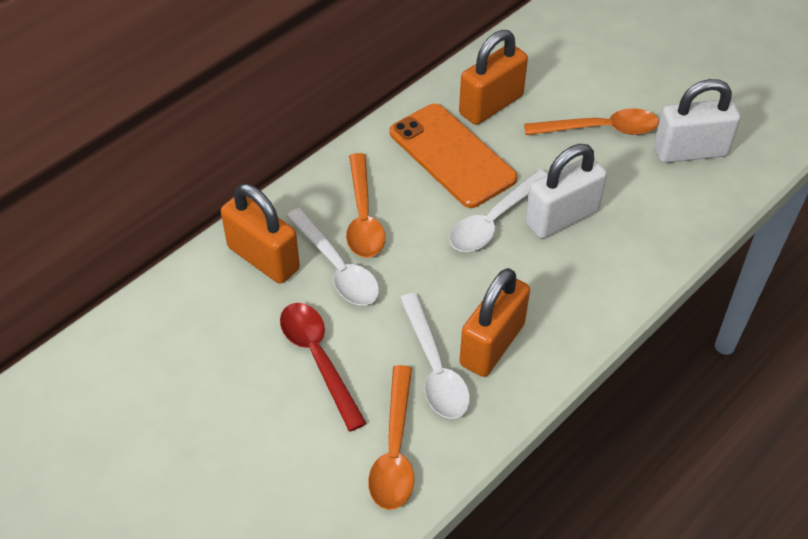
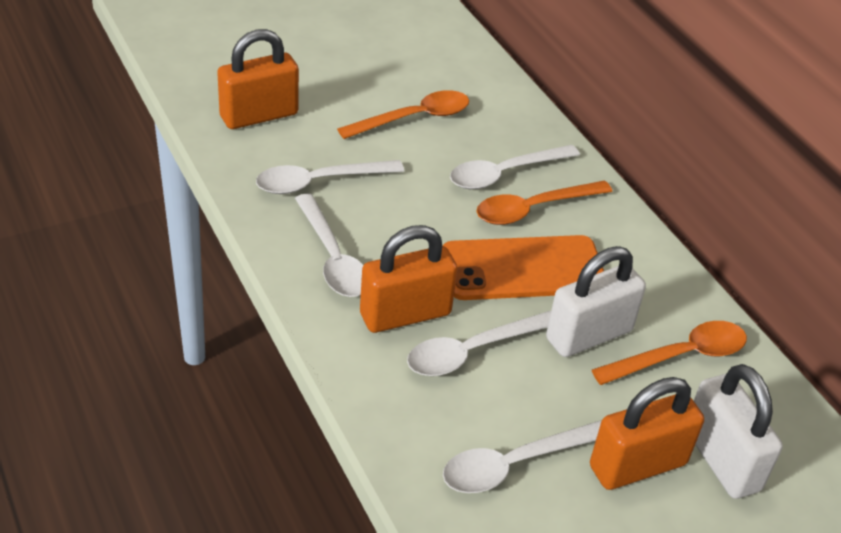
red spoon: 1 -> 0
white spoon: 3 -> 5

